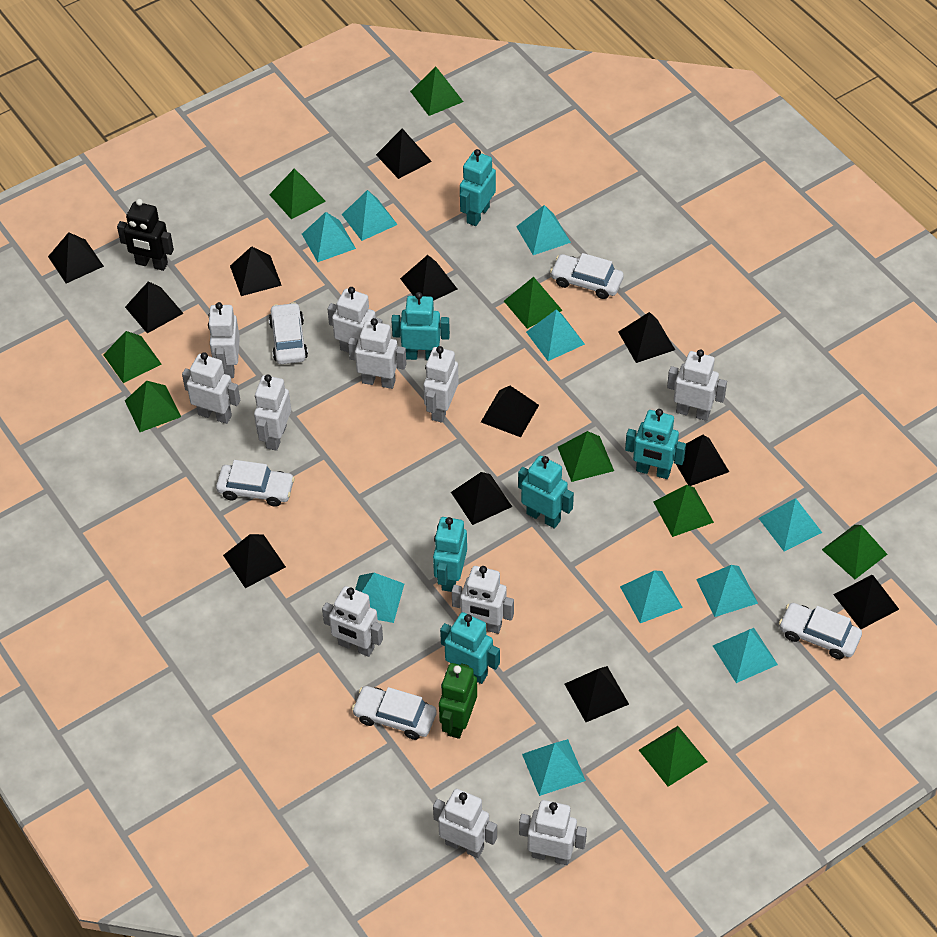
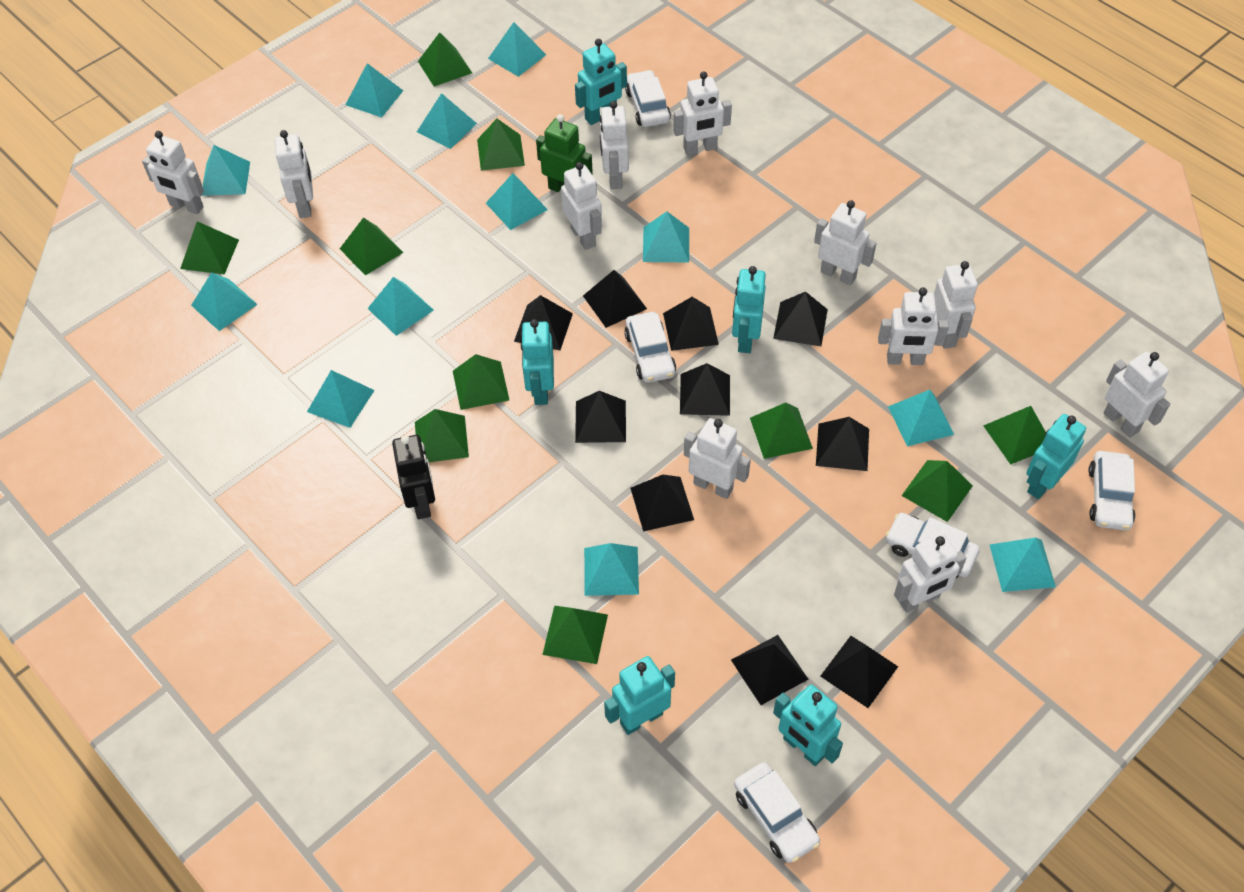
black pyramid: 12 -> 10
green pyramid: 9 -> 10
turquoise pyramid: 10 -> 12

